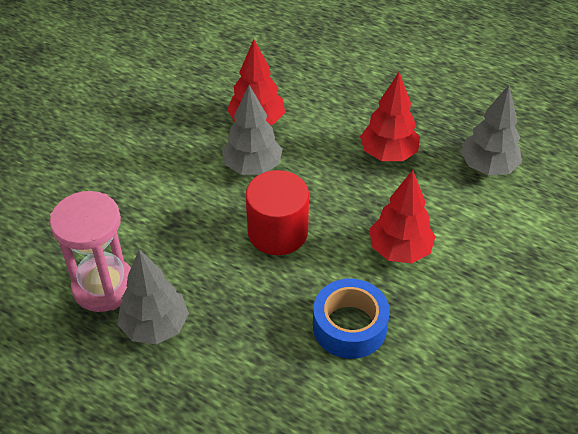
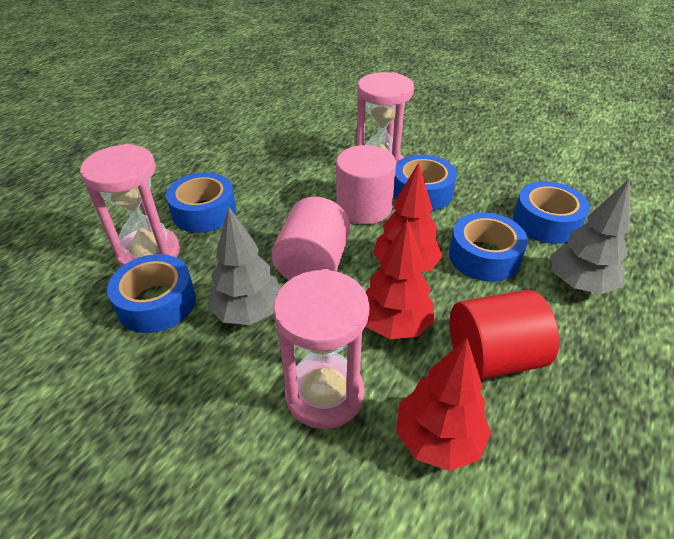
blue tape: 1 -> 5
grey tree: 3 -> 2
pink cylinder: 0 -> 2
pink hourglass: 1 -> 3

